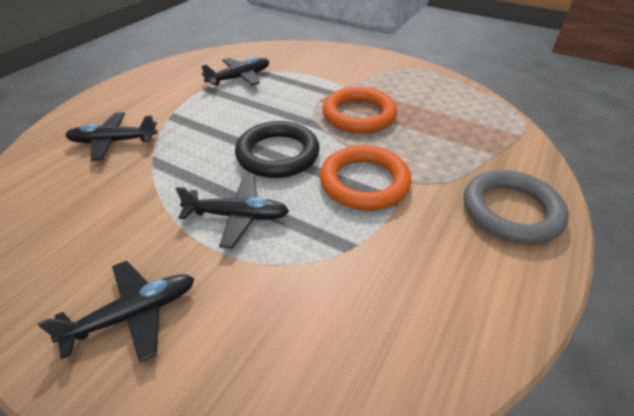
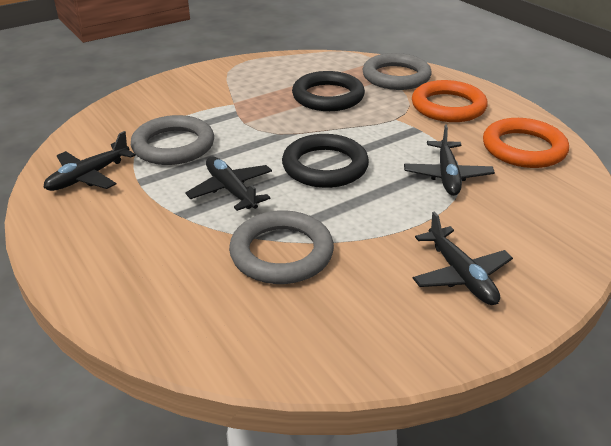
black ring: 1 -> 2
grey ring: 1 -> 3

